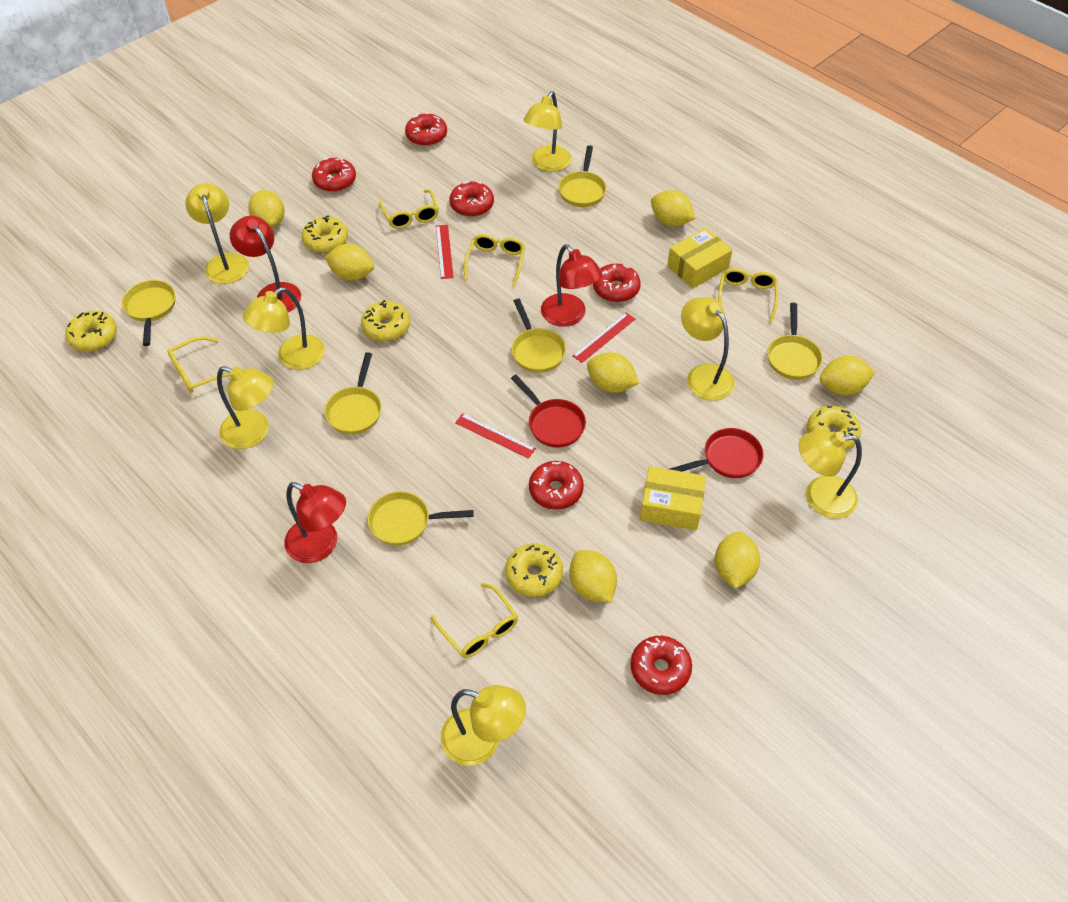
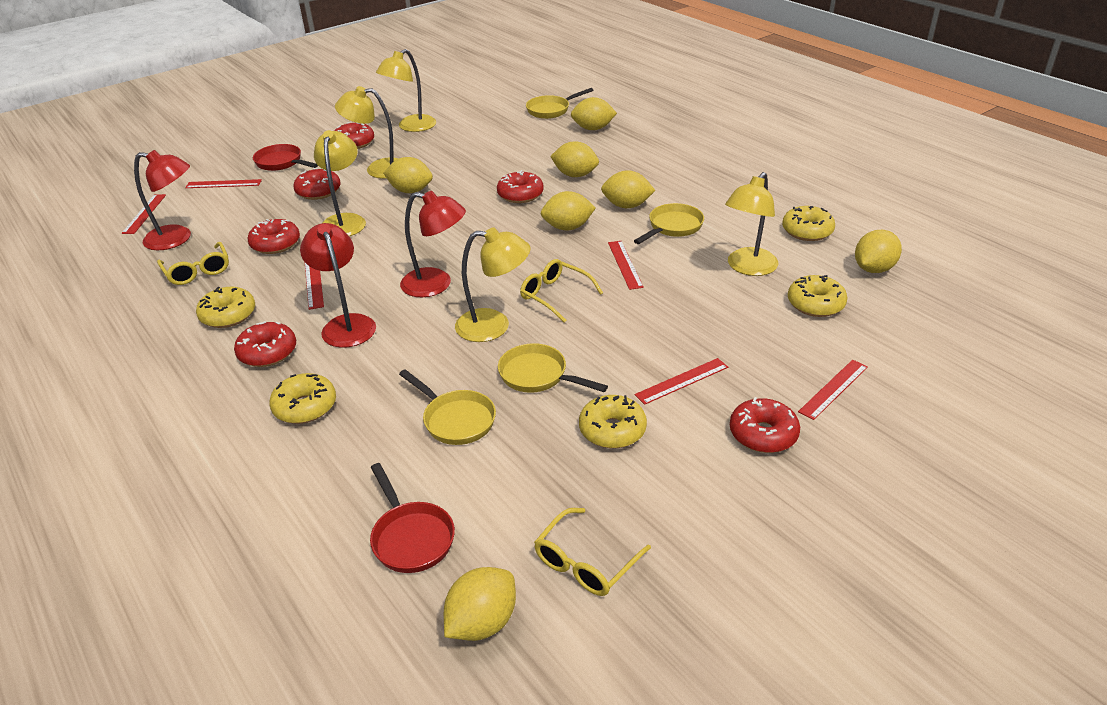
red ruler: 3 -> 6
yellow box: 2 -> 0
yellow glasses: 5 -> 3
yellow lamp: 7 -> 5
yellow pan: 6 -> 4

